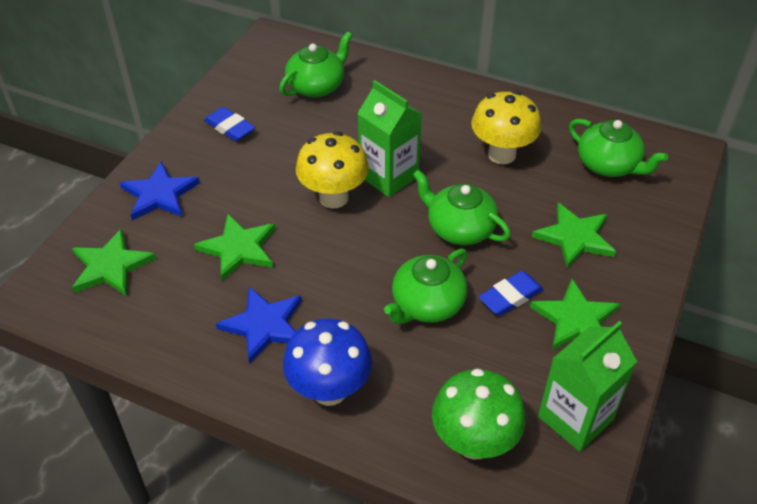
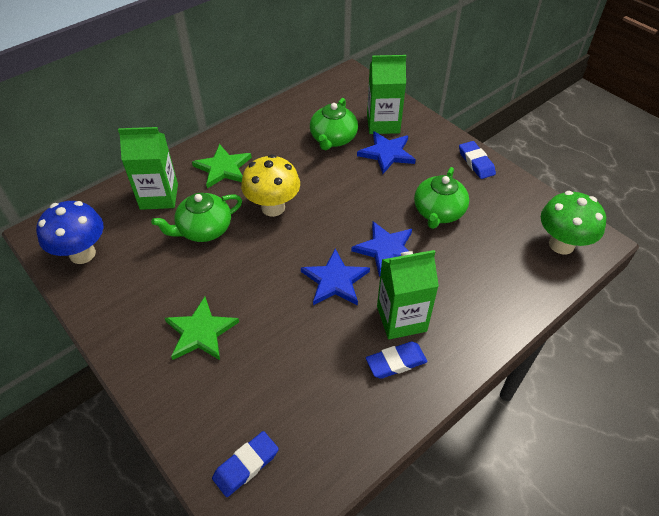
blue eraser: 2 -> 3
blue star: 2 -> 3
green carton: 2 -> 3
green star: 4 -> 2
green teapot: 4 -> 3
yellow mushroom: 2 -> 1

